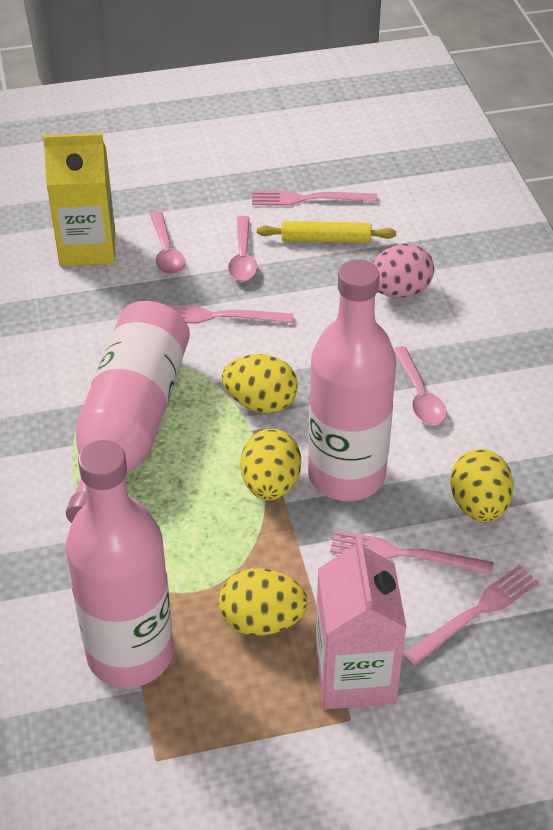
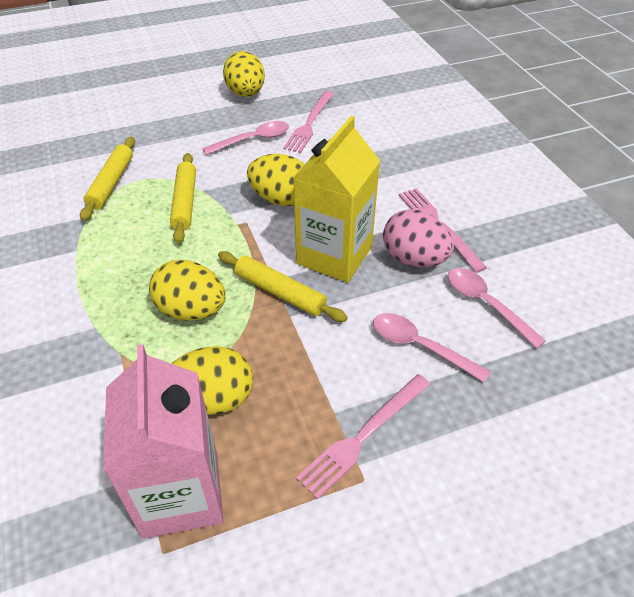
pink bottle: 3 -> 0
pink fork: 4 -> 3
yellow rolling pin: 1 -> 3

